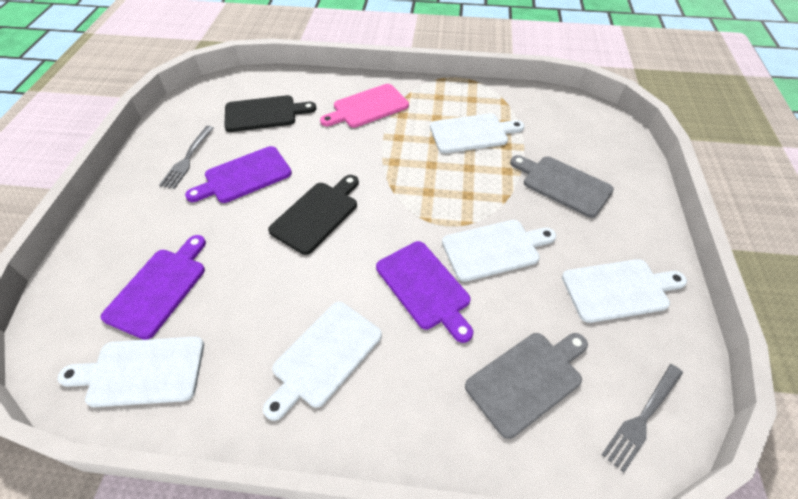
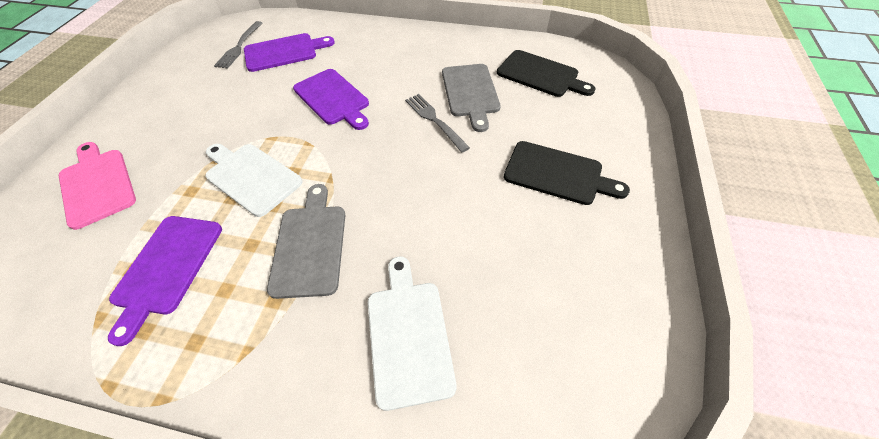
white cutting board: 5 -> 2

